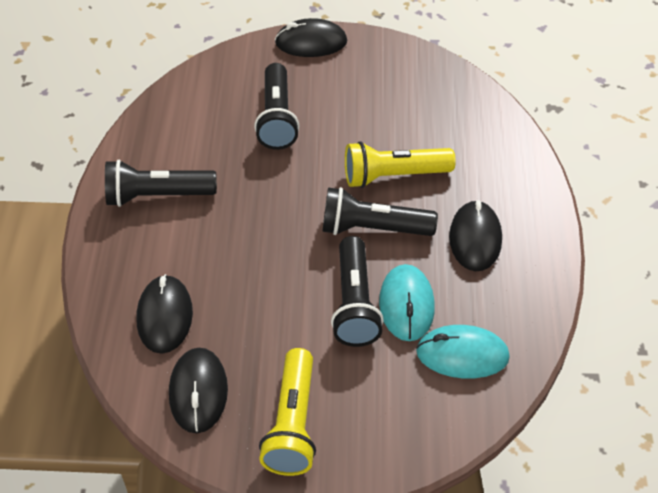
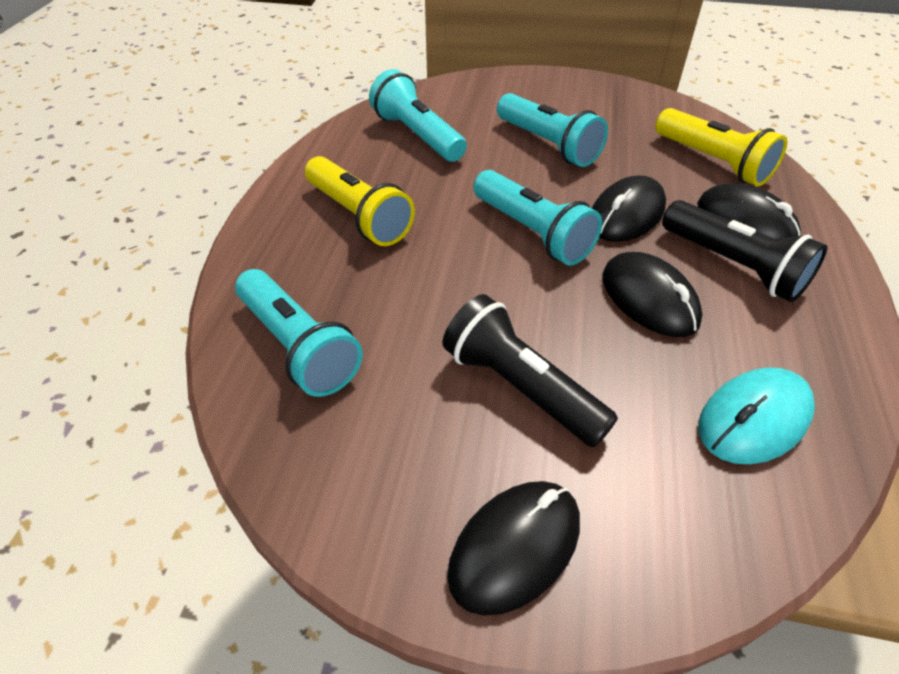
black flashlight: 4 -> 2
turquoise flashlight: 0 -> 4
turquoise mouse: 2 -> 1

